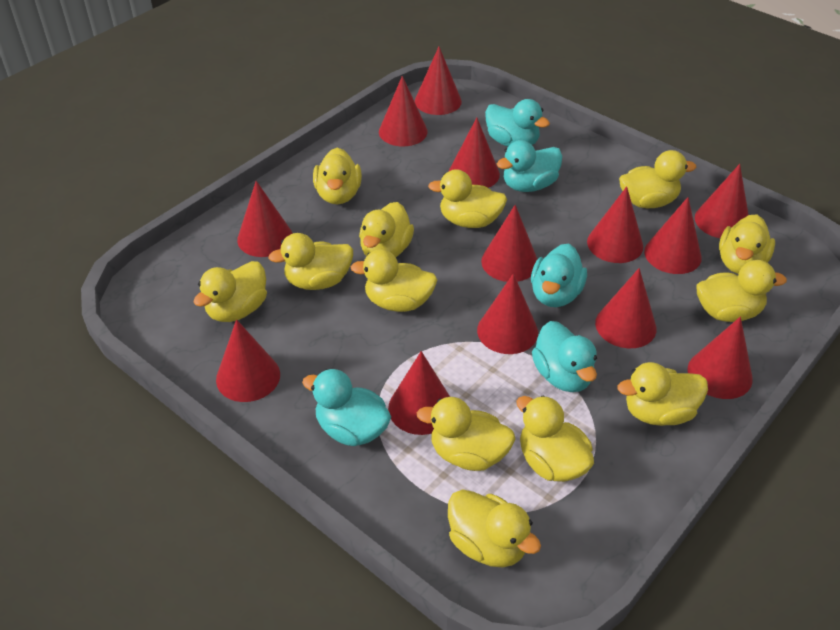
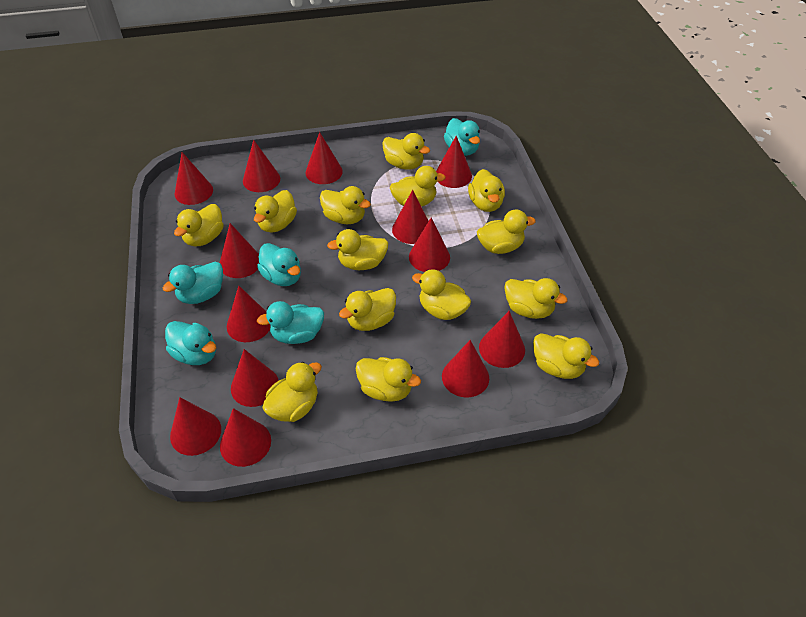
yellow duck: 13 -> 14

